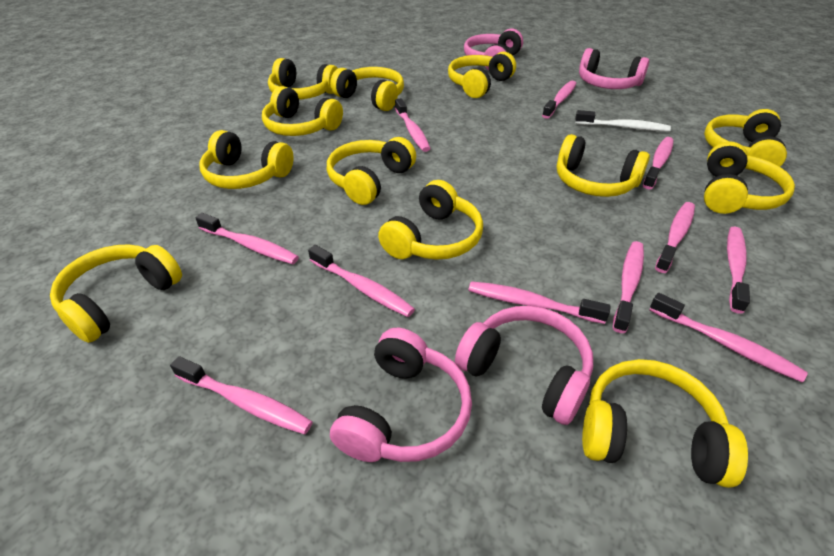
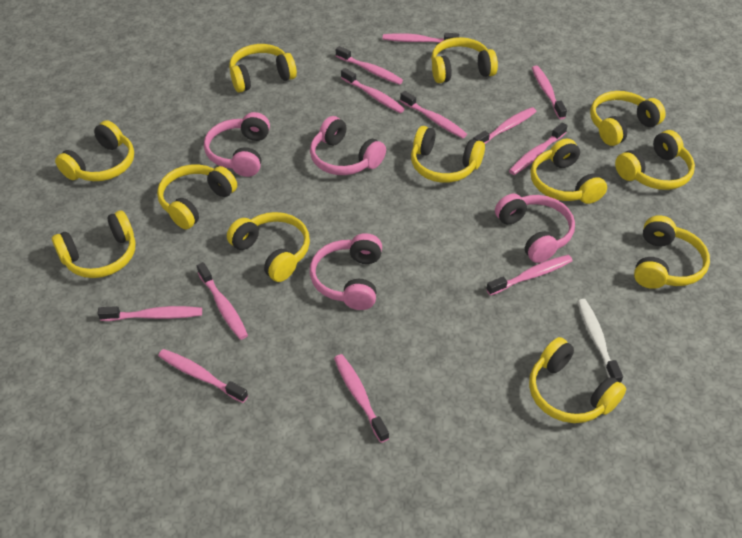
pink toothbrush: 11 -> 12

